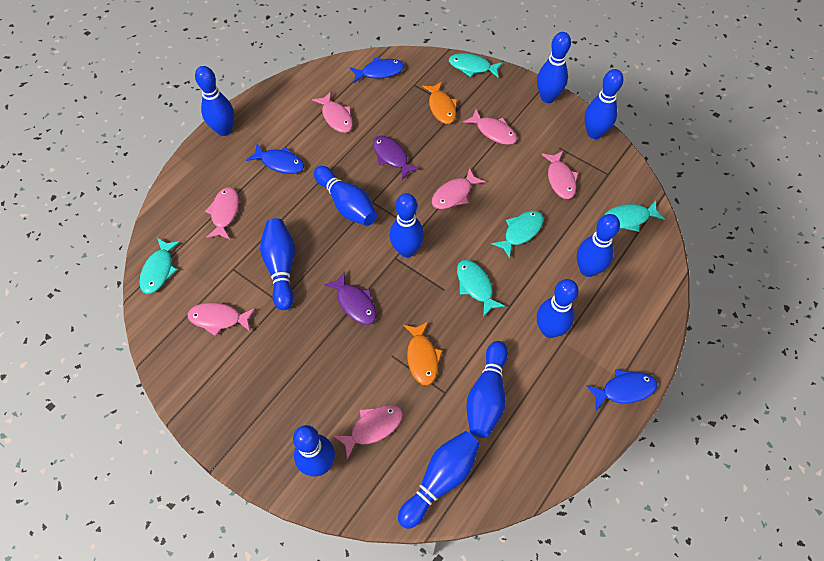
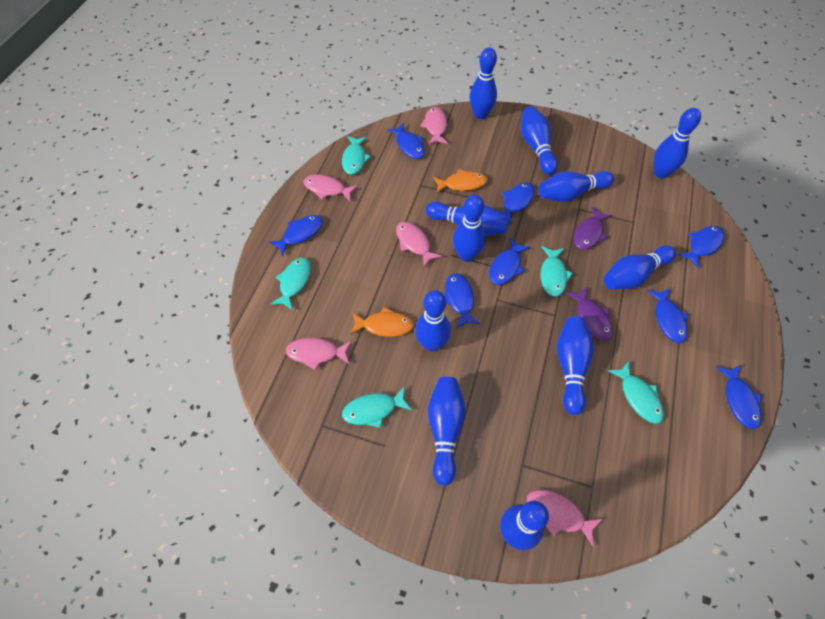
blue fish: 3 -> 8
pink fish: 7 -> 5

